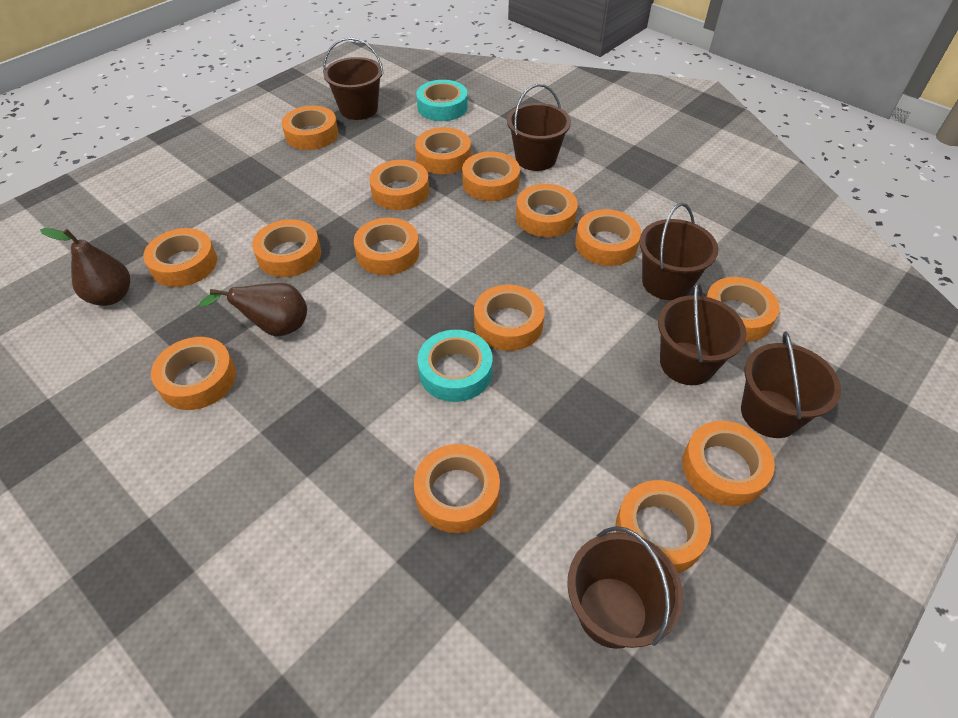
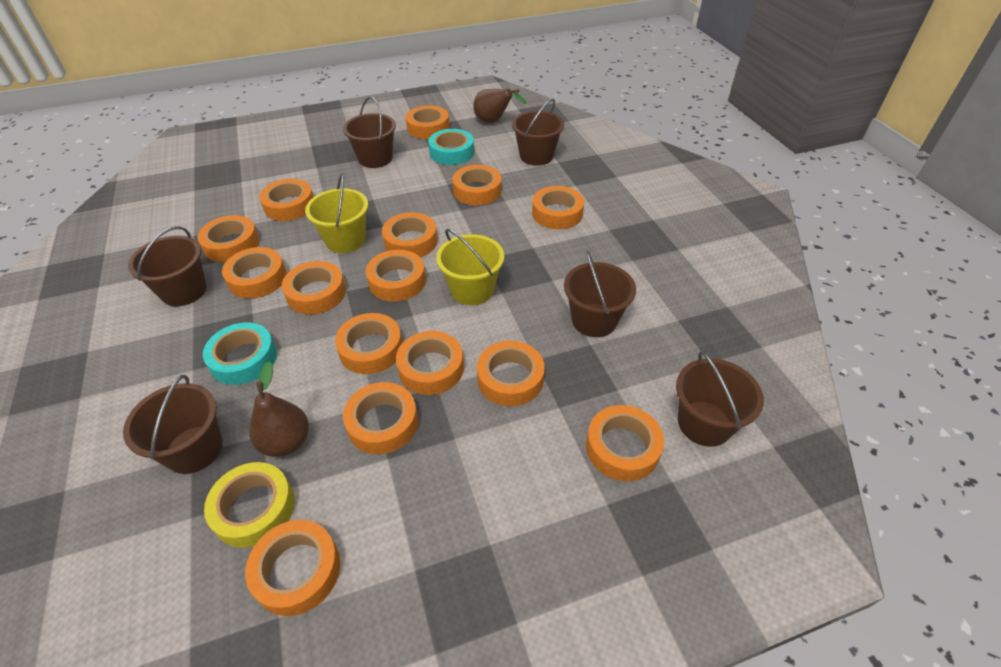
yellow bucket: 0 -> 2
yellow tape: 0 -> 1

